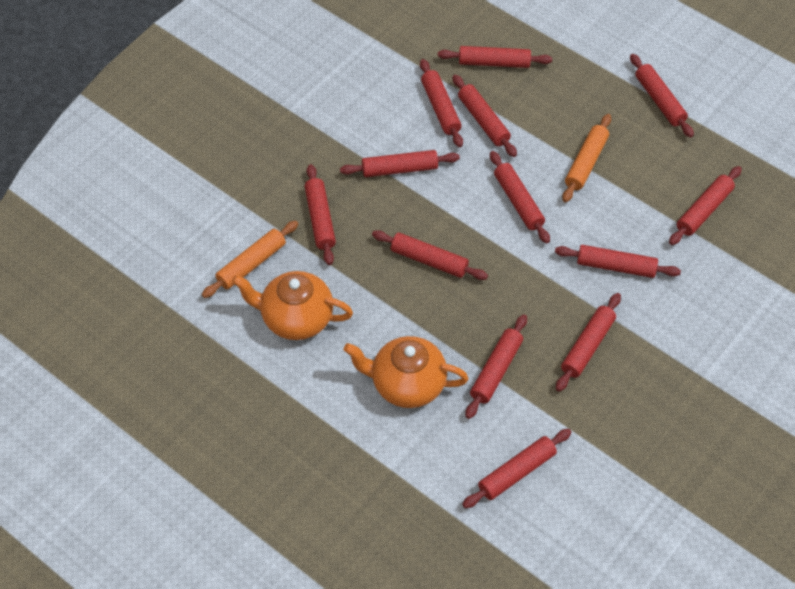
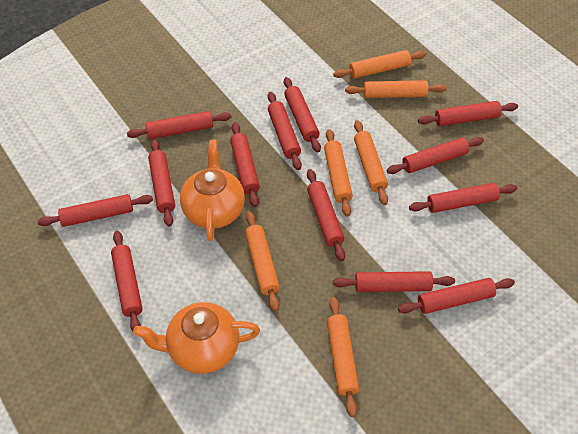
orange rolling pin: 2 -> 6

